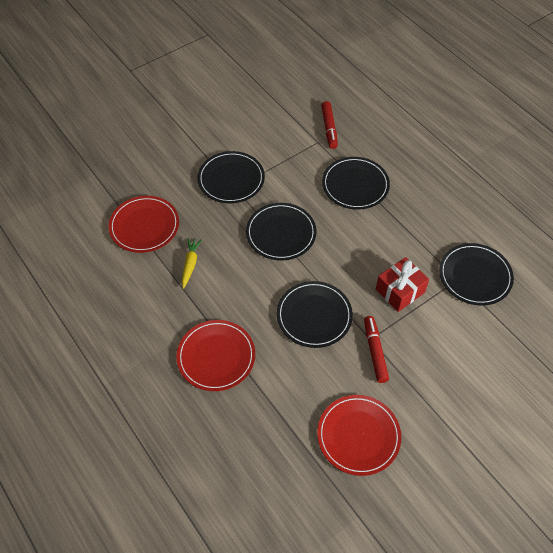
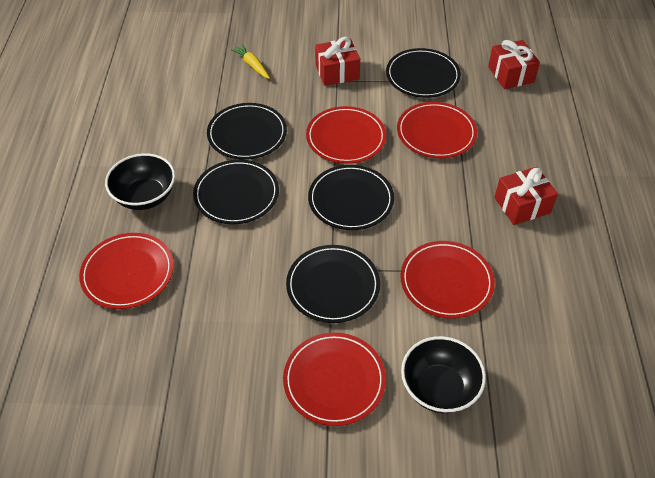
black bowl: 0 -> 2
red gift: 1 -> 3
red marker: 2 -> 0
red plate: 3 -> 5

